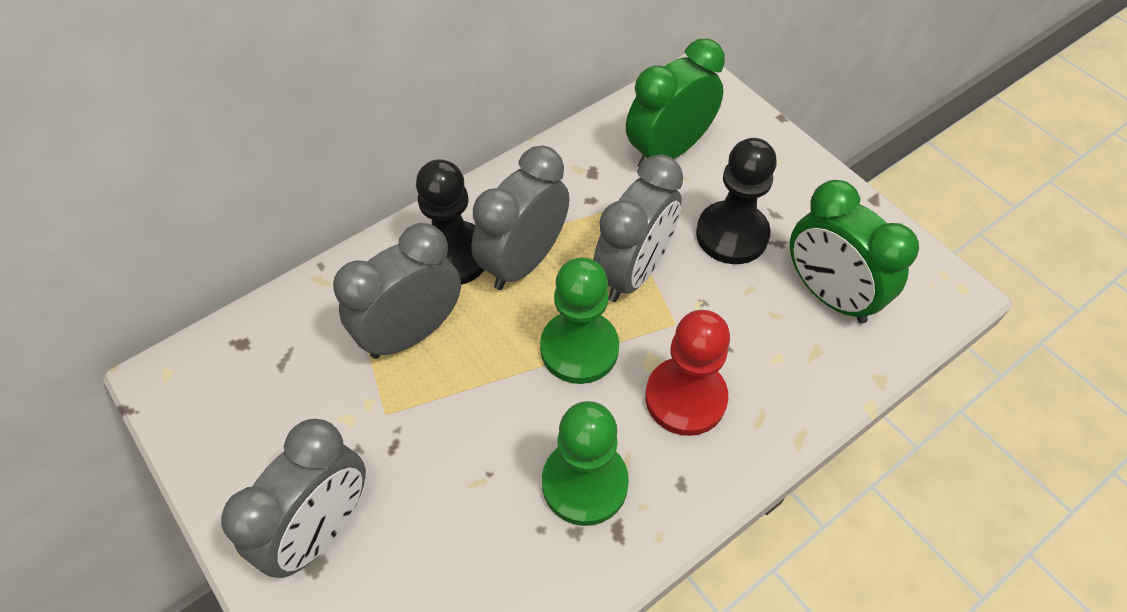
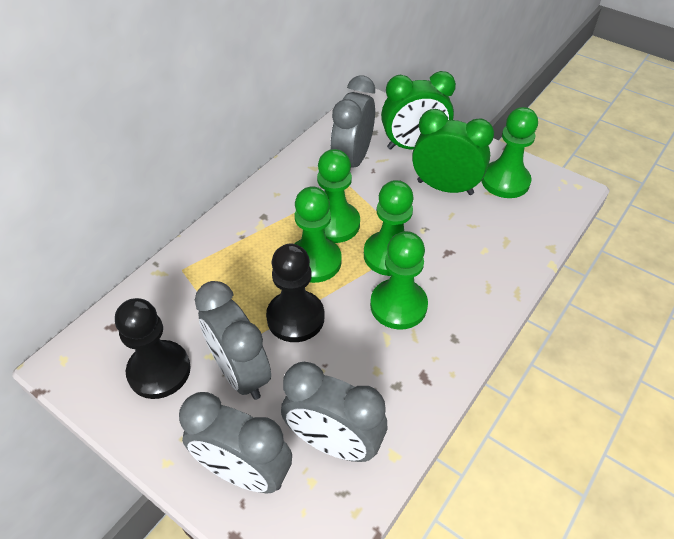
green pawn: 2 -> 5
red pawn: 1 -> 0

